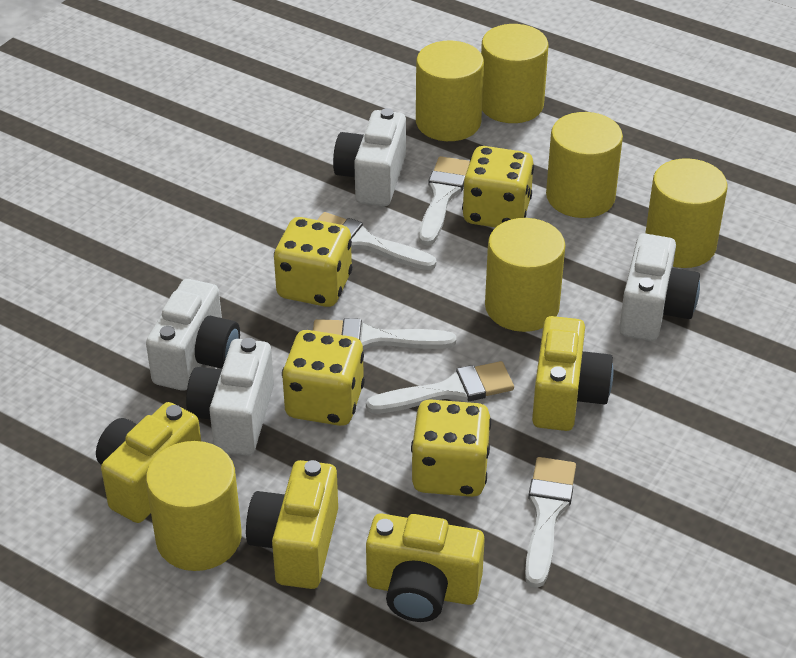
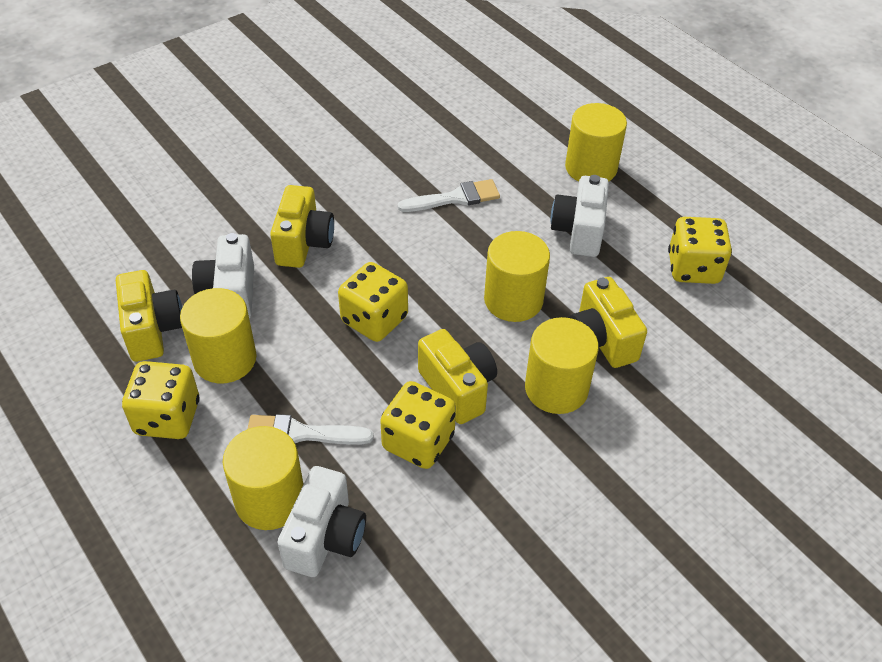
white brush: 5 -> 2
white camera: 4 -> 3
yellow cylinder: 6 -> 5

